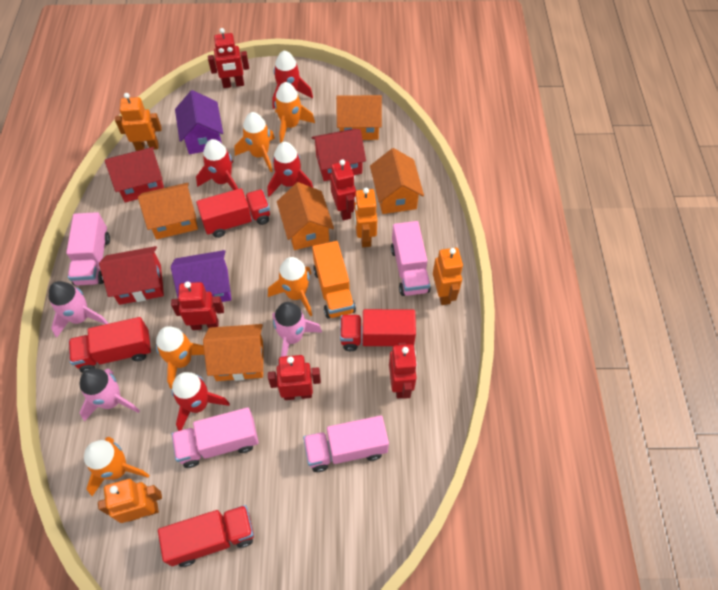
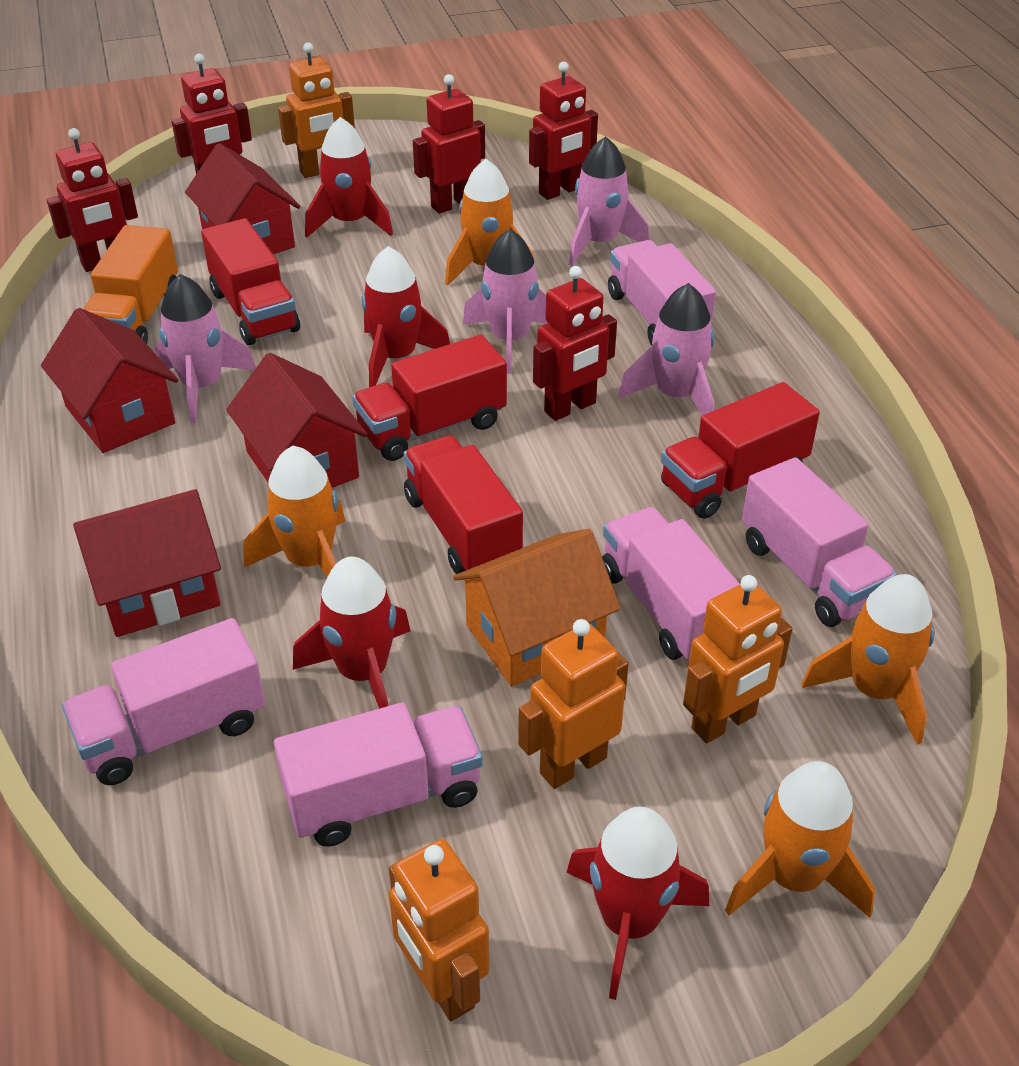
orange house: 5 -> 1
orange rocket: 5 -> 4
pink rocket: 3 -> 4
pink truck: 4 -> 5
purple house: 2 -> 0
red house: 3 -> 4

